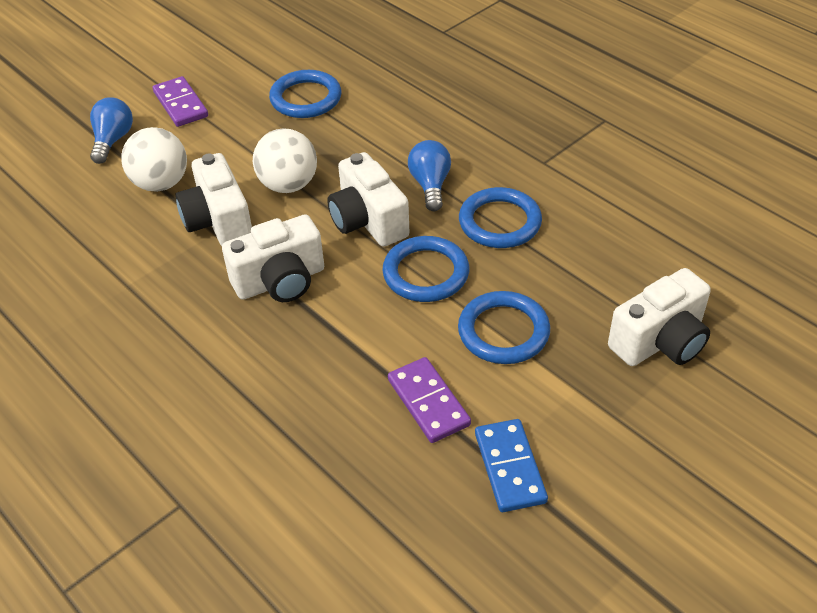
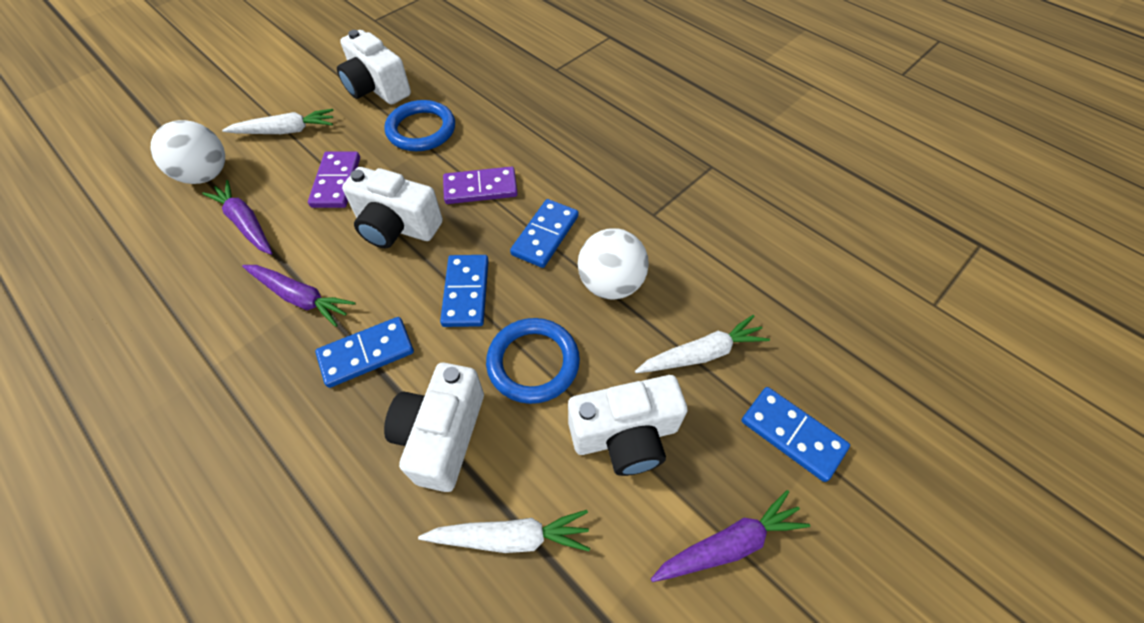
blue domino: 1 -> 4
blue light bulb: 2 -> 0
blue ring: 4 -> 2
purple carrot: 0 -> 3
white carrot: 0 -> 3

